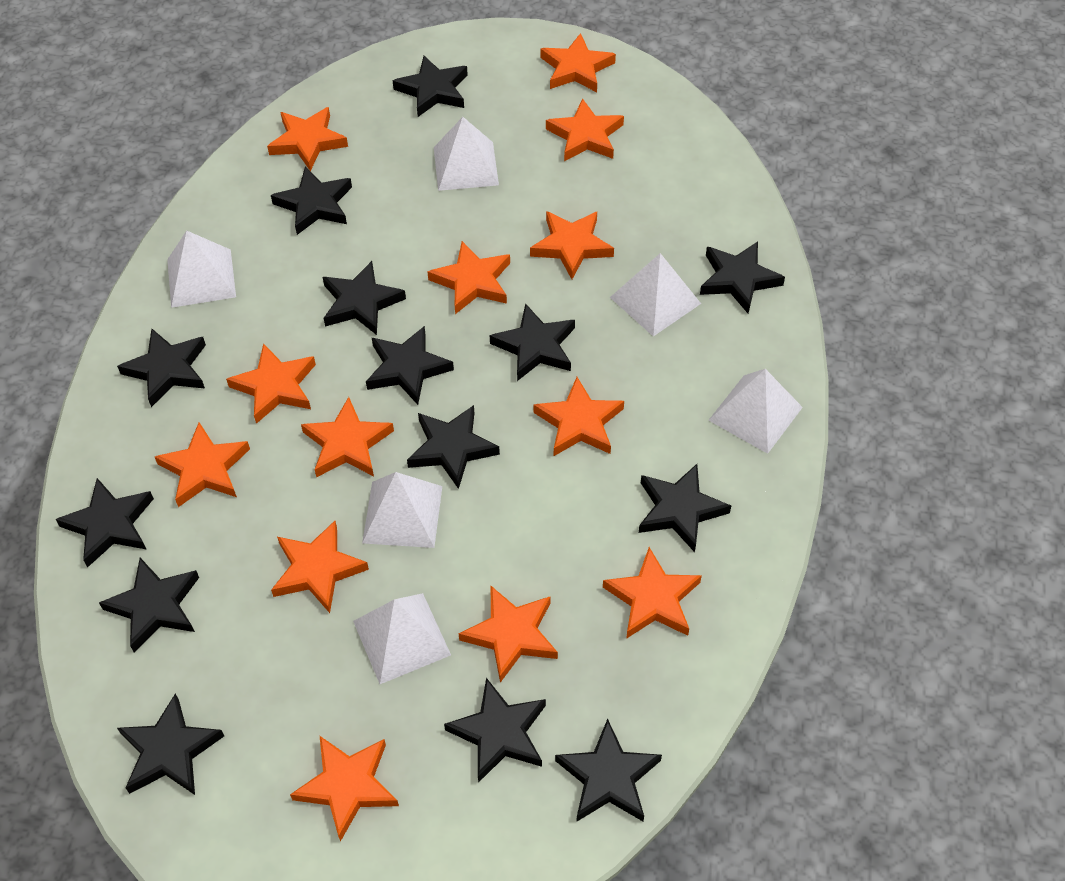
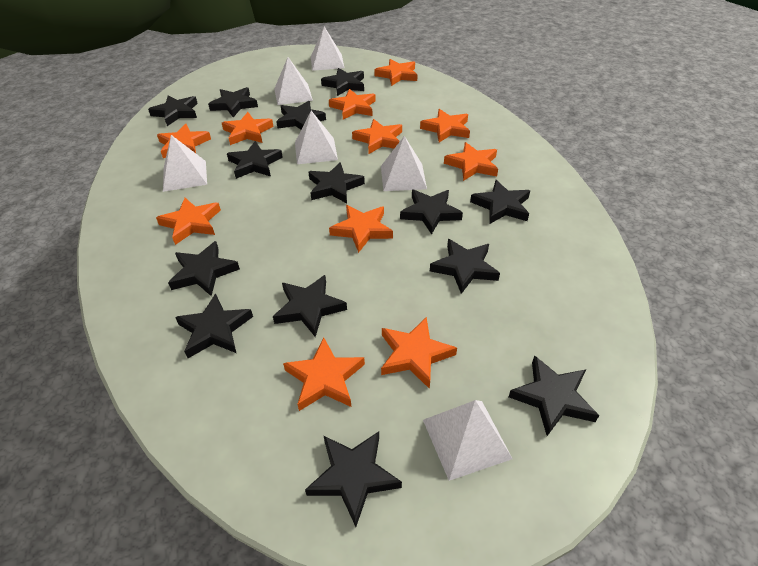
orange star: 13 -> 11

